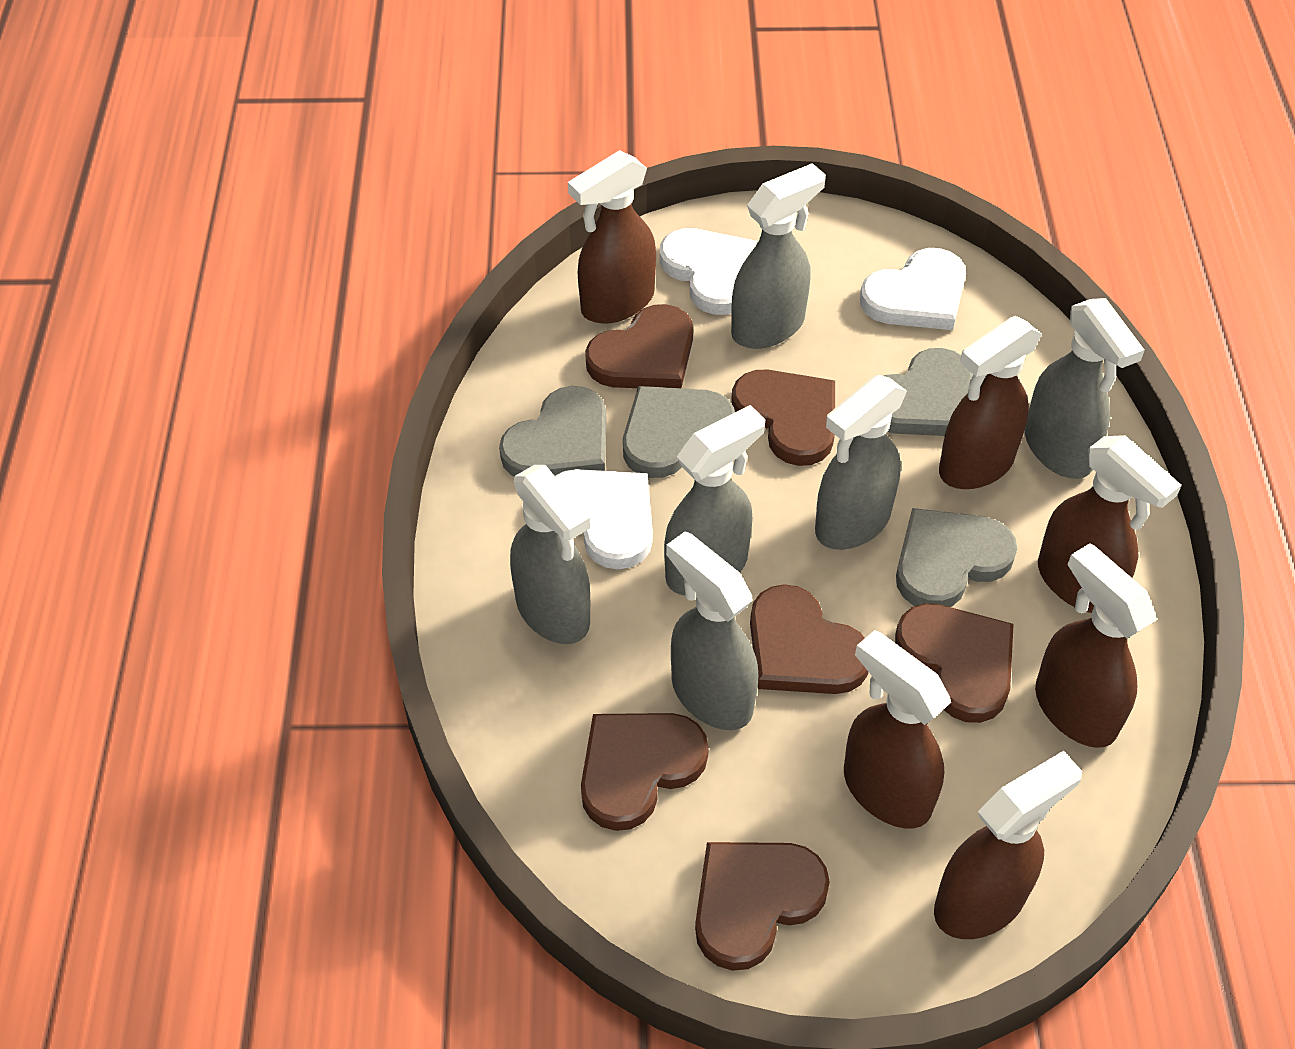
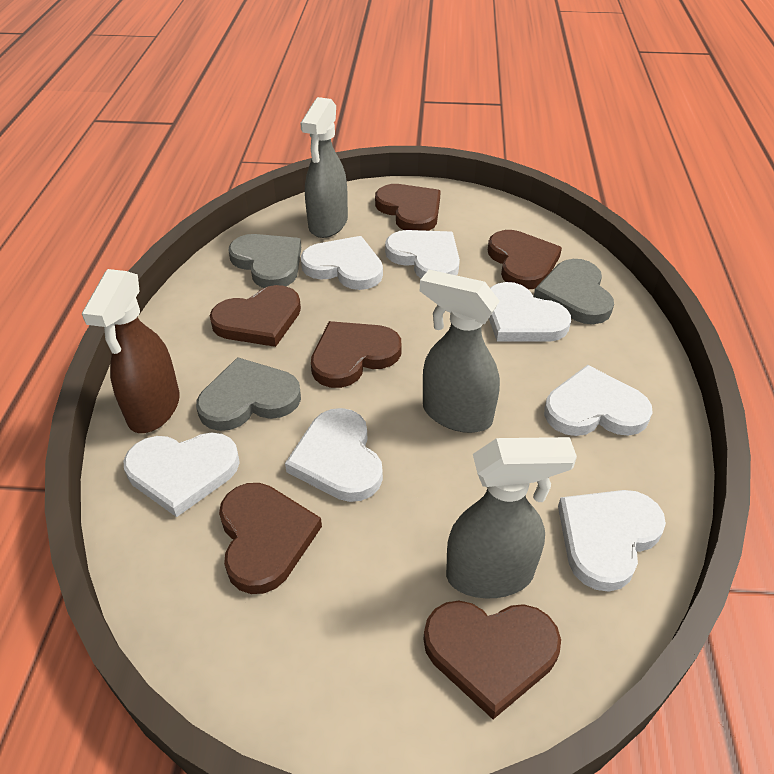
brown spray bottle: 6 -> 1
grey heart: 4 -> 3
grey spray bottle: 6 -> 3
white heart: 3 -> 7

